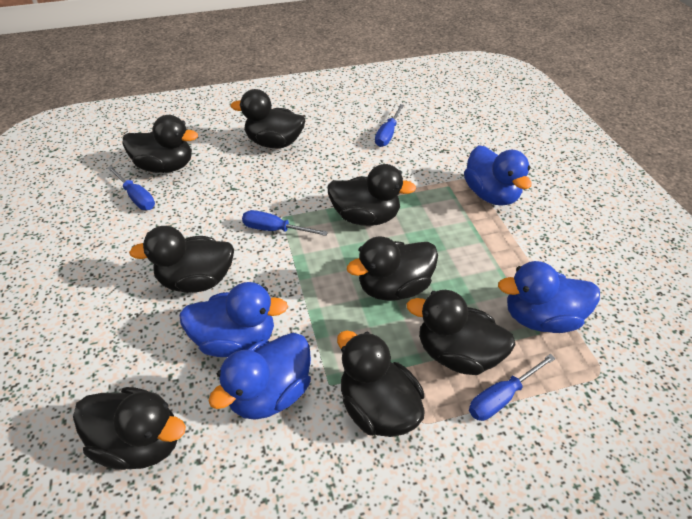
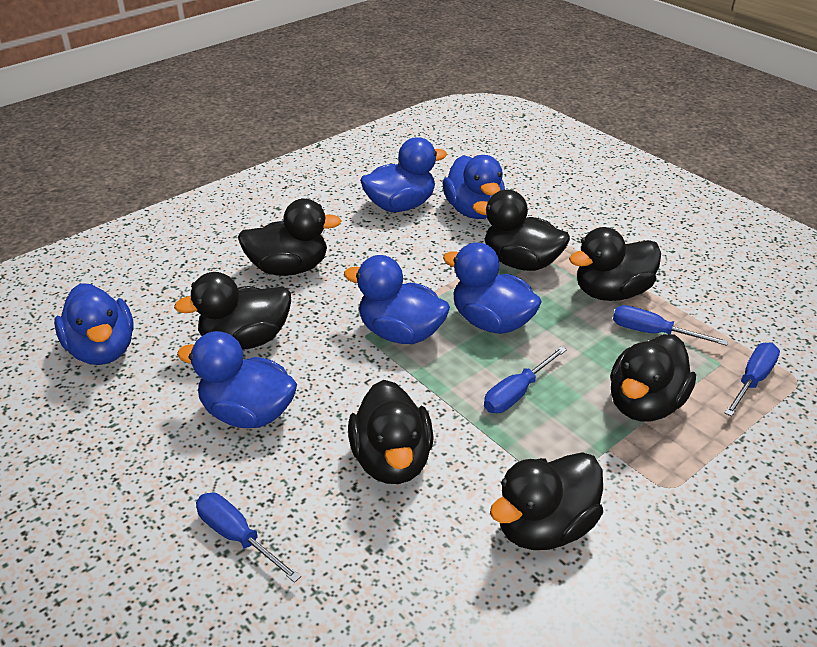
black duck: 8 -> 7
blue duck: 4 -> 6

